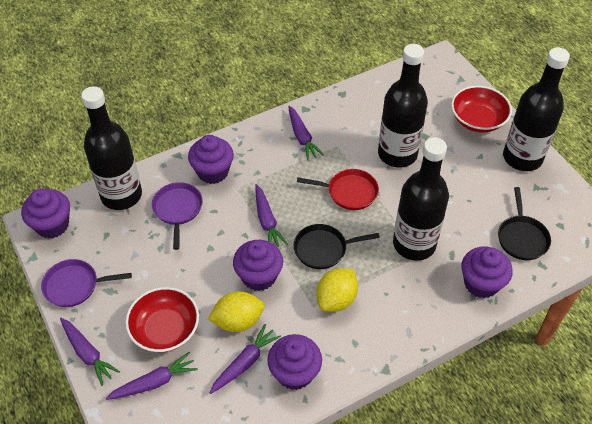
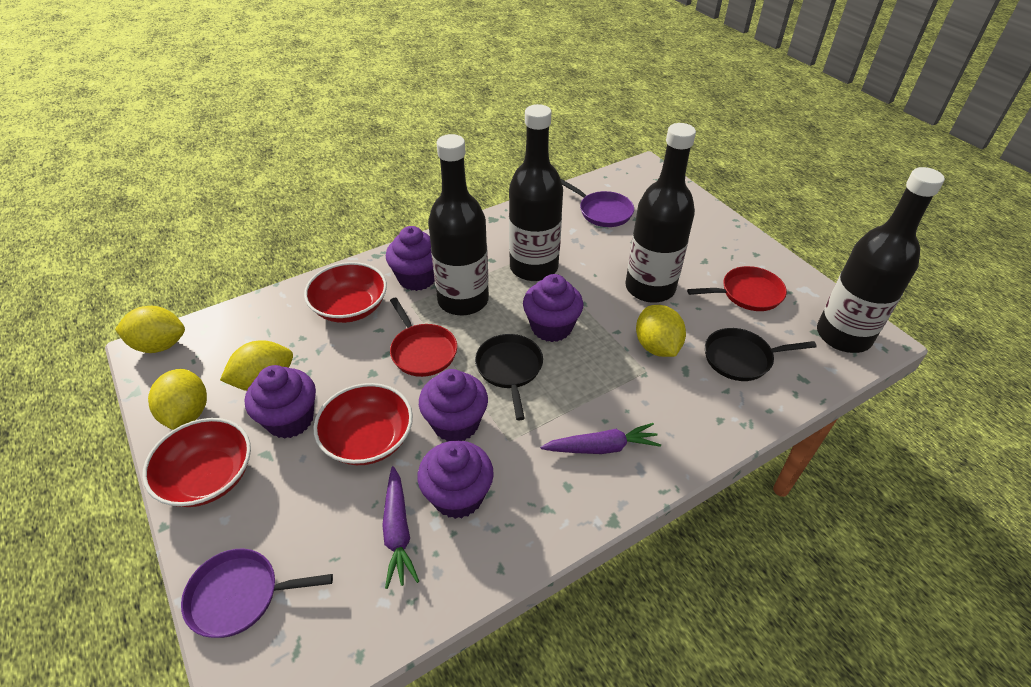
purple carrot: 5 -> 2
red bowl: 2 -> 3
red pan: 1 -> 2
yellow lemon: 2 -> 4

